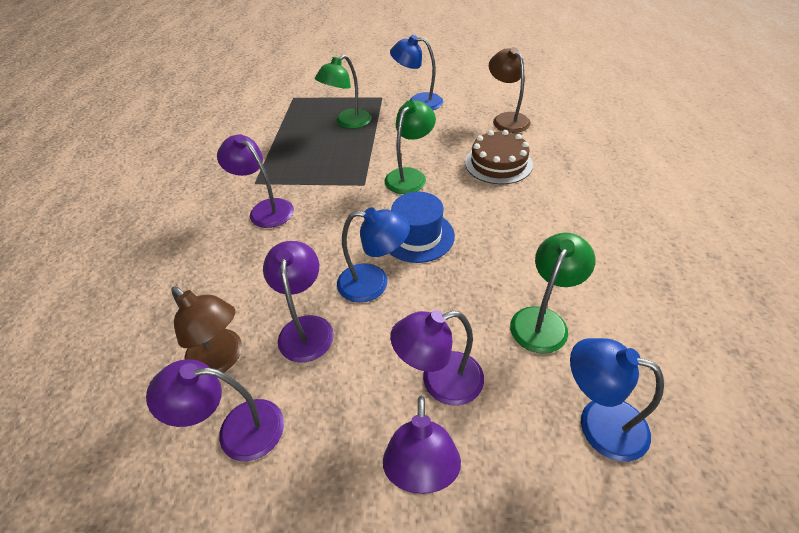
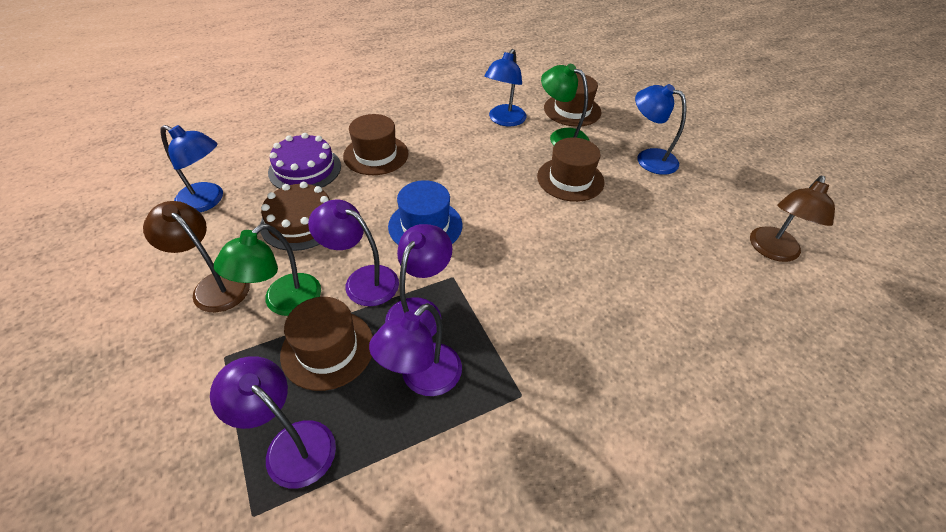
brown hat: 0 -> 4
green lamp: 3 -> 2
purple cake: 0 -> 1
purple lamp: 5 -> 4

